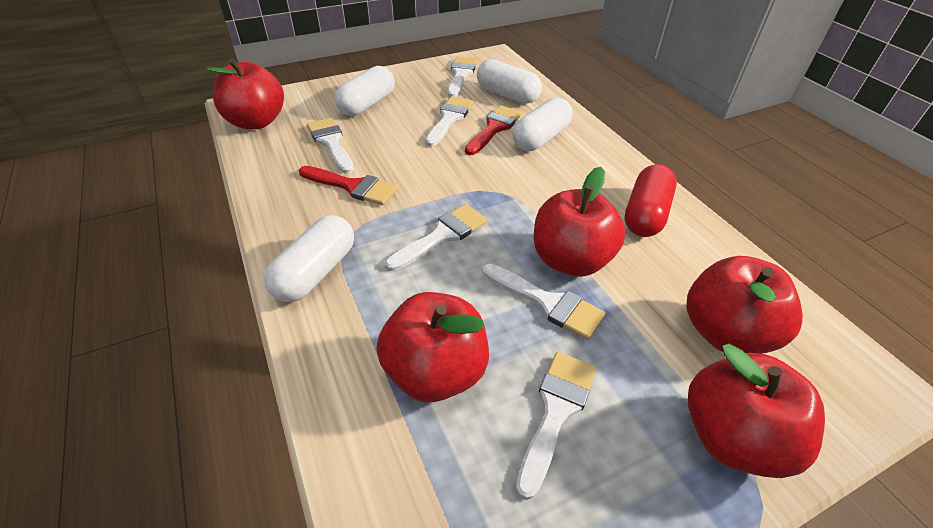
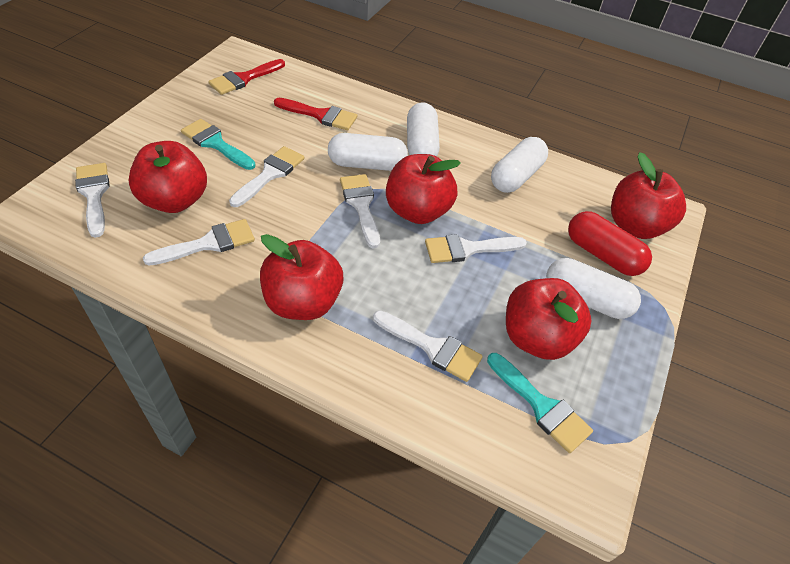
turquoise brush: 0 -> 2

